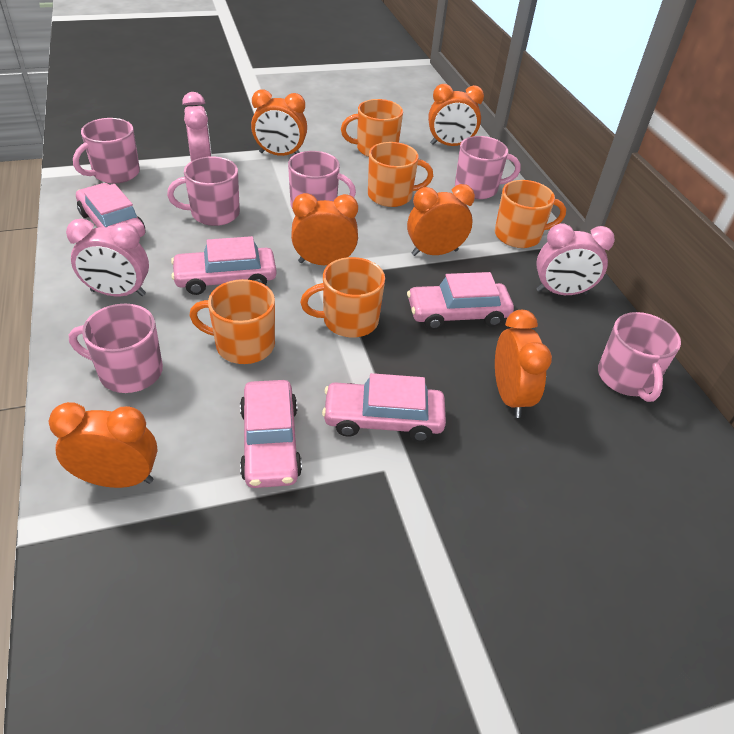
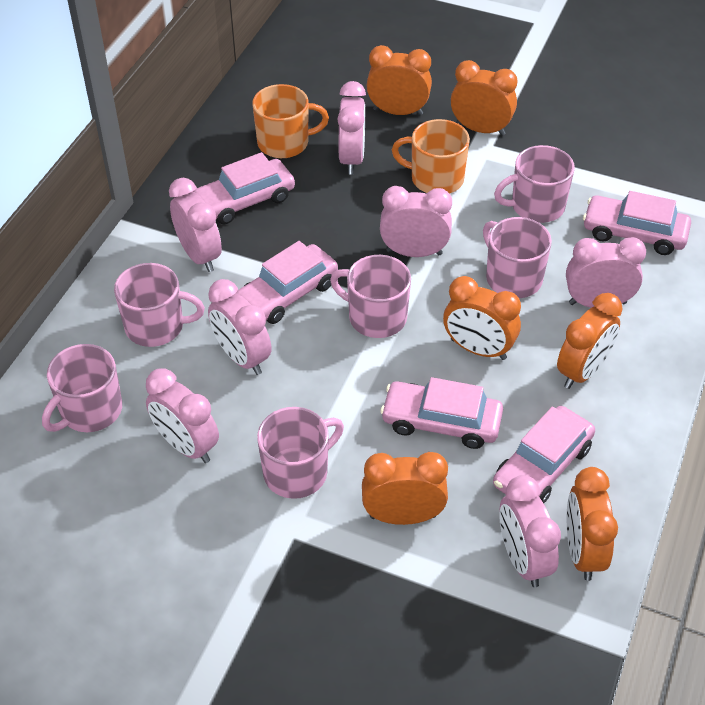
orange mug: 5 -> 2
pink clock: 3 -> 7

